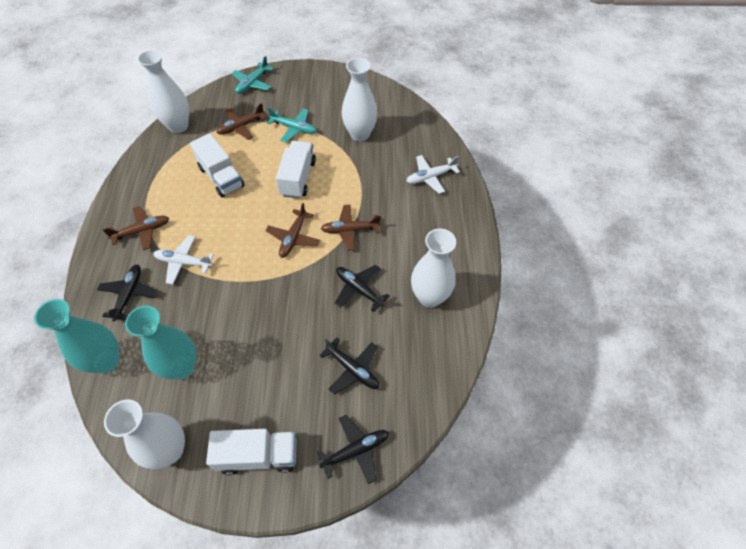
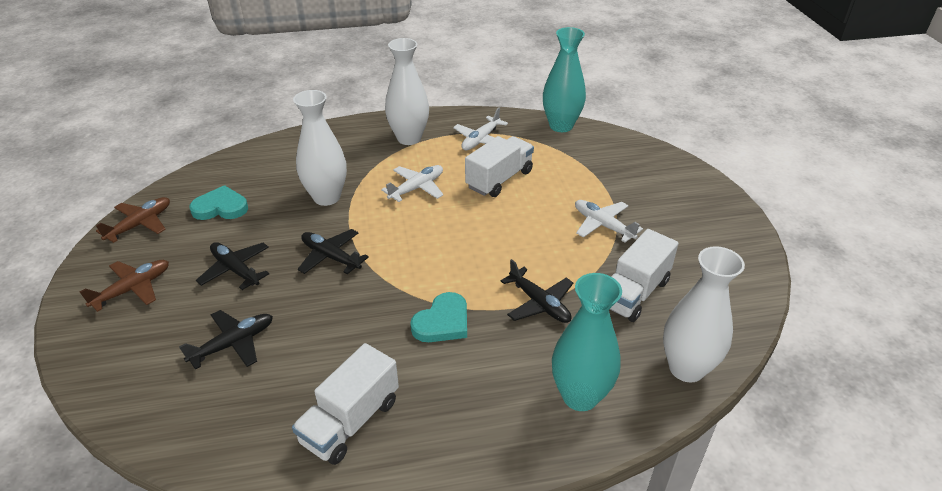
brown plane: 4 -> 2
turquoise heart: 0 -> 2
turquoise plane: 2 -> 0
white plane: 2 -> 3
white vase: 4 -> 3

